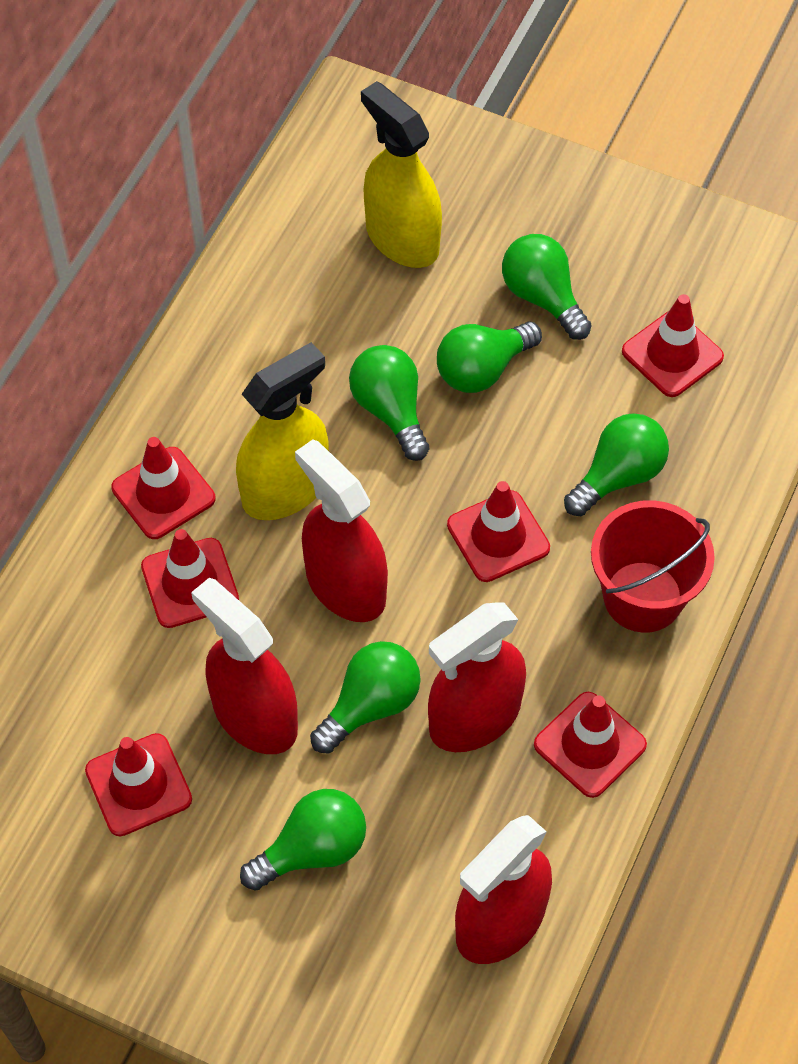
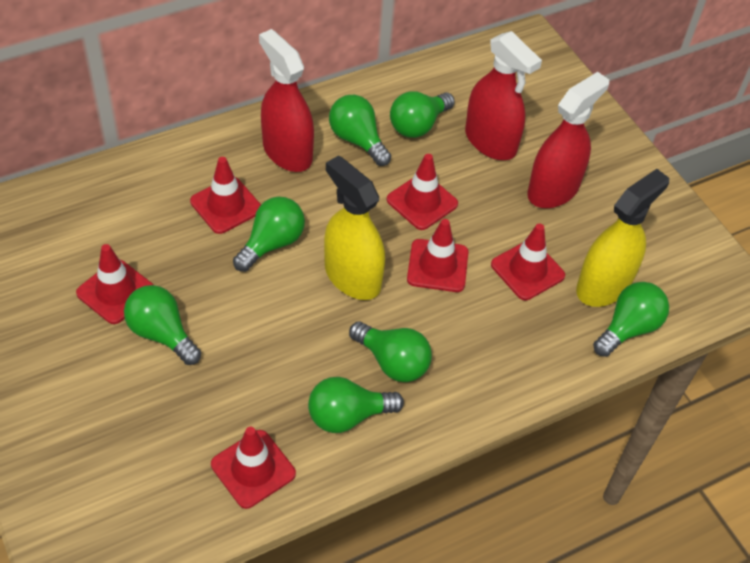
green light bulb: 6 -> 7
red bucket: 1 -> 0
red spray bottle: 4 -> 3

